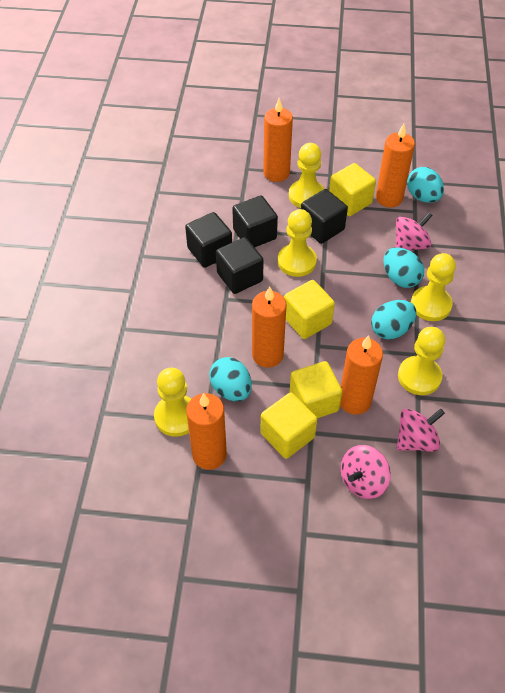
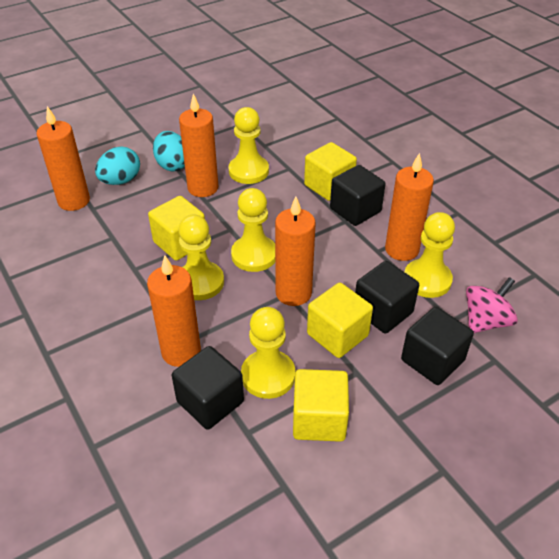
pink spinning top: 3 -> 1
turquoise egg: 4 -> 2

